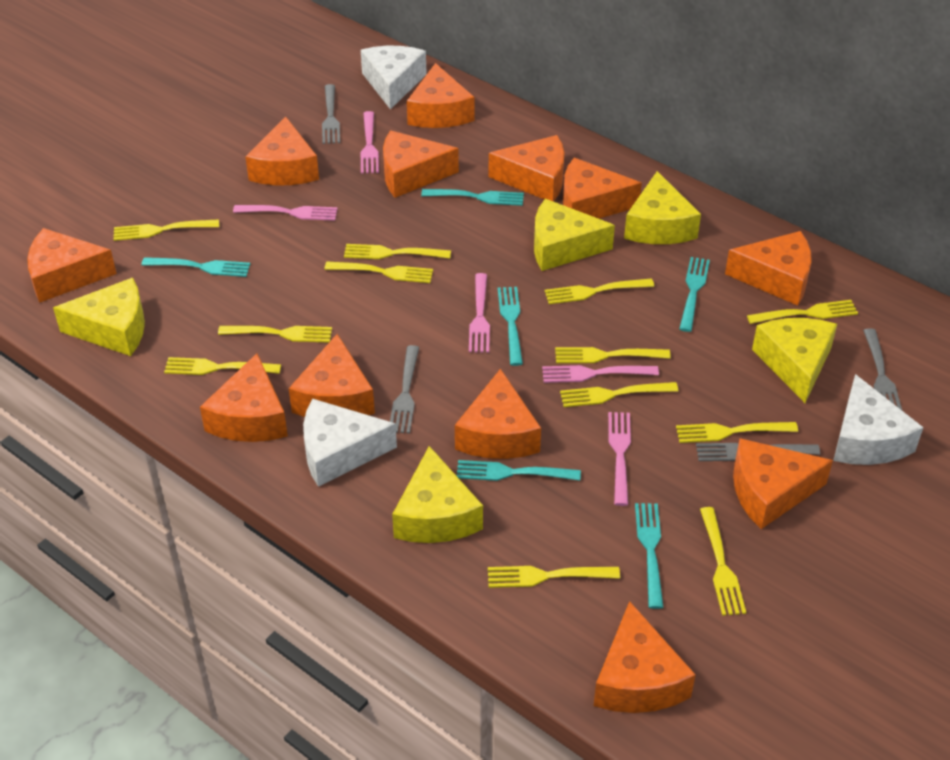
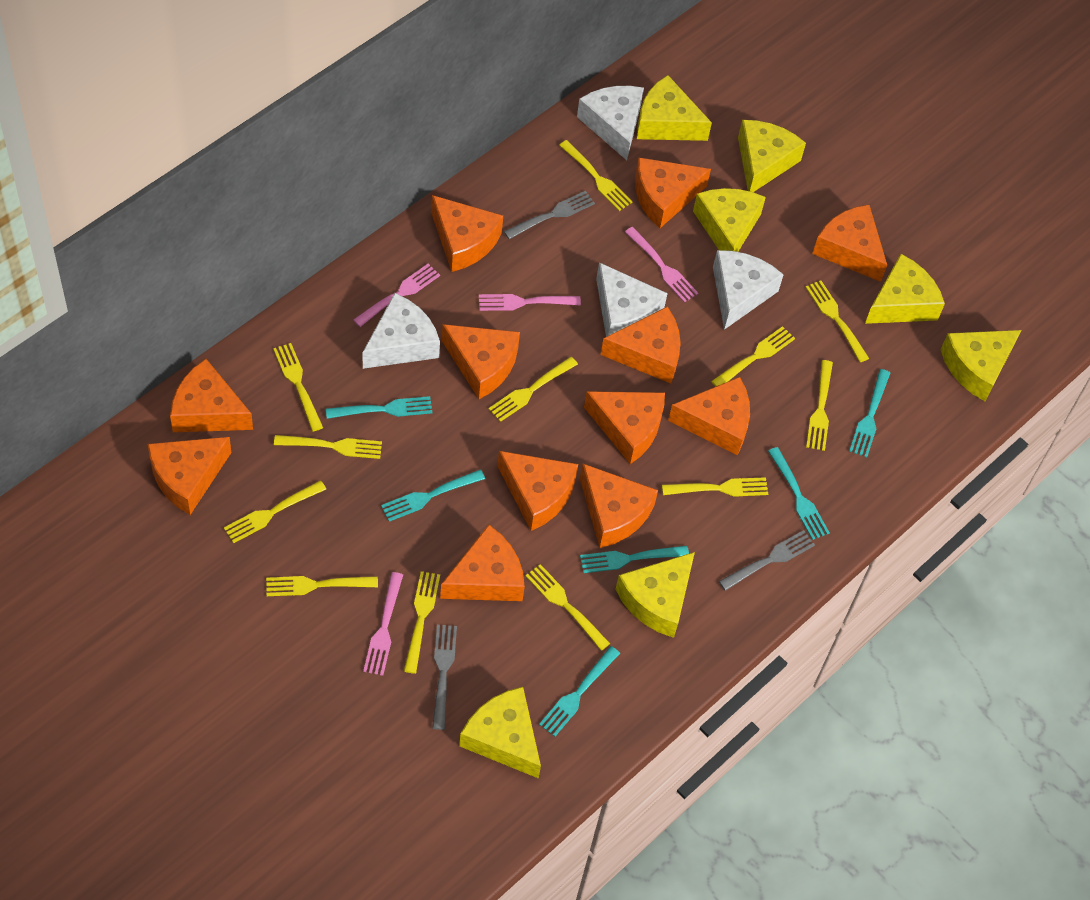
grey fork: 4 -> 3
pink fork: 5 -> 4
white cheese: 3 -> 4
yellow cheese: 5 -> 7

